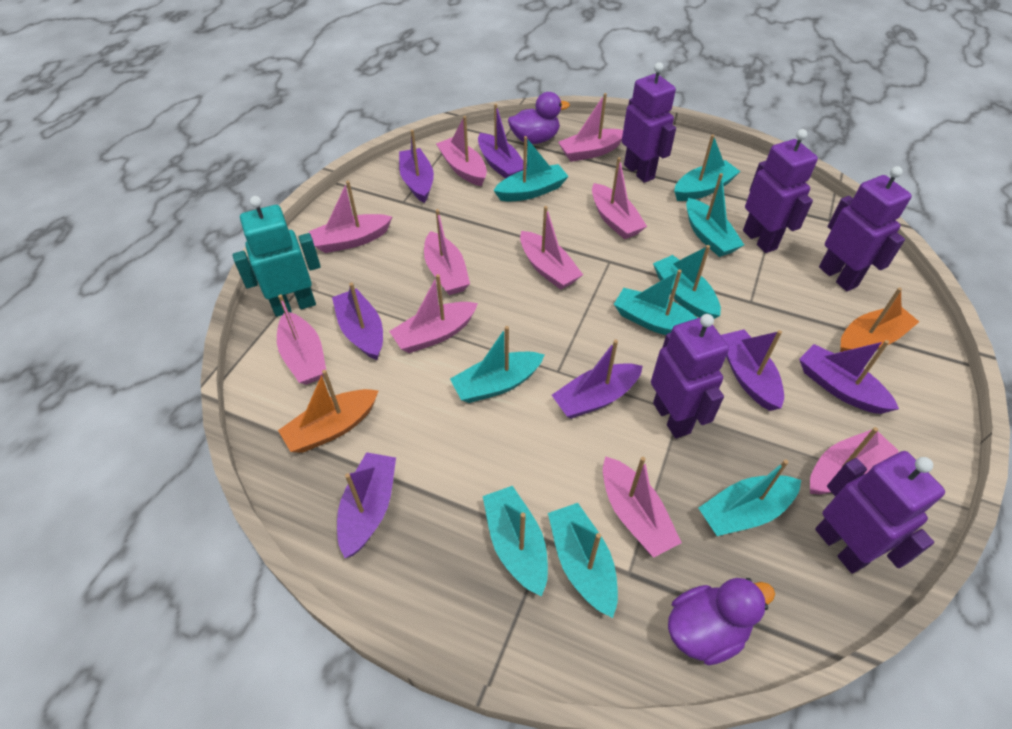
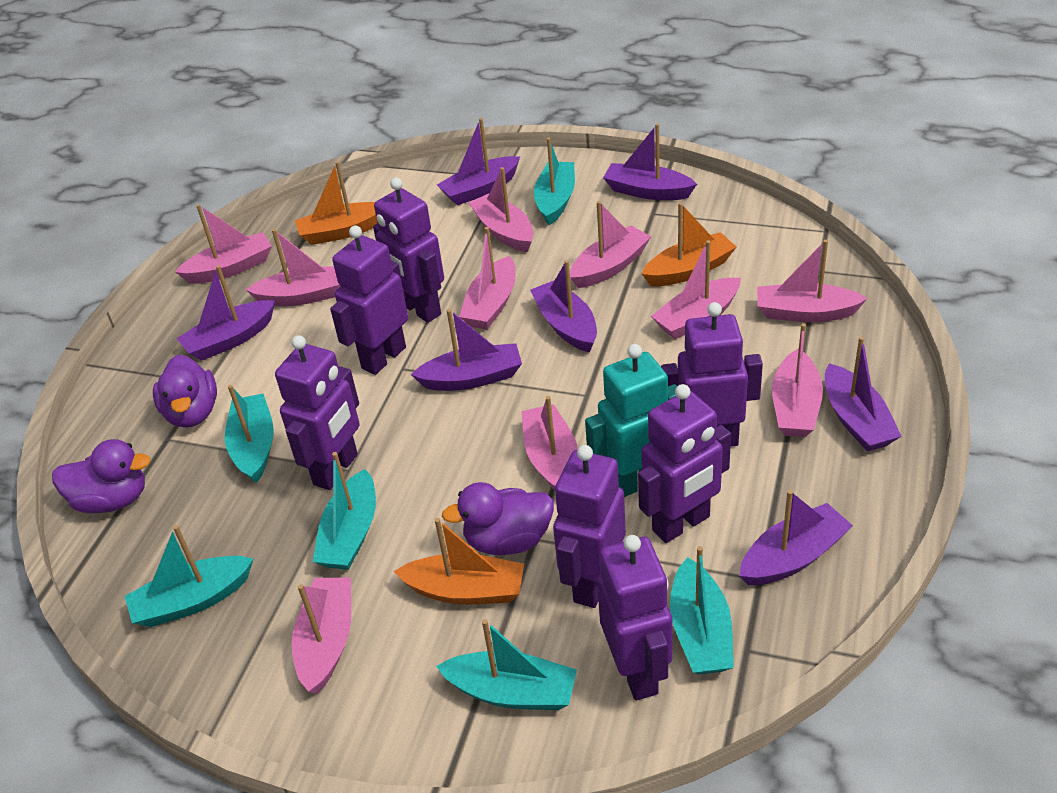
orange boat: 2 -> 3
purple duck: 2 -> 3
purple robot: 5 -> 7
turquoise boat: 9 -> 6

